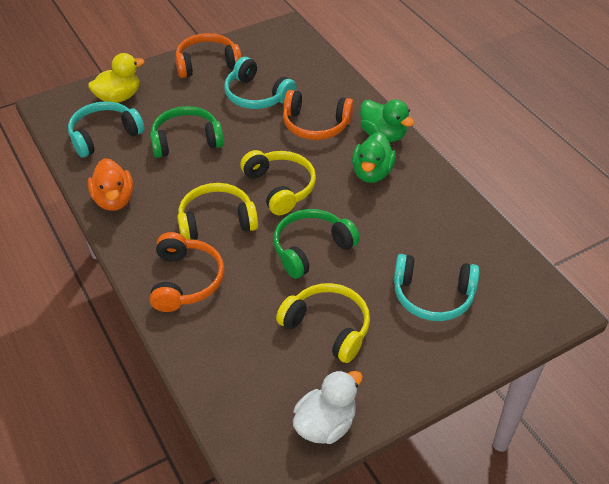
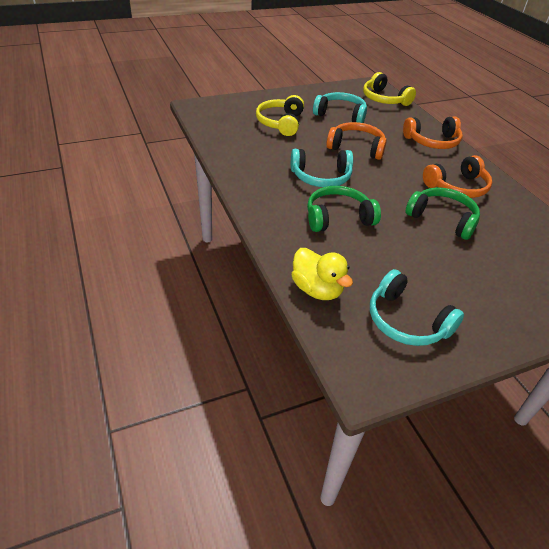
green duck: 2 -> 0
orange duck: 1 -> 0
white duck: 1 -> 0
yellow headphones: 3 -> 2

